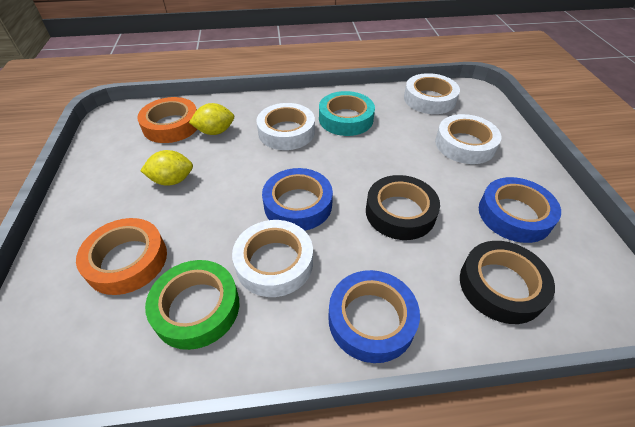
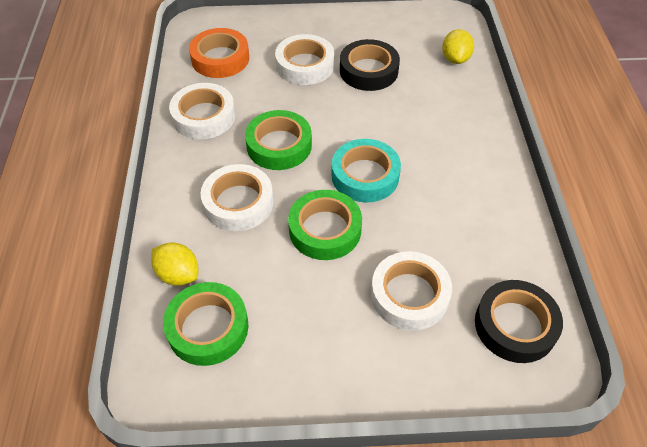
blue tape: 3 -> 0
green tape: 1 -> 3
orange tape: 2 -> 1

